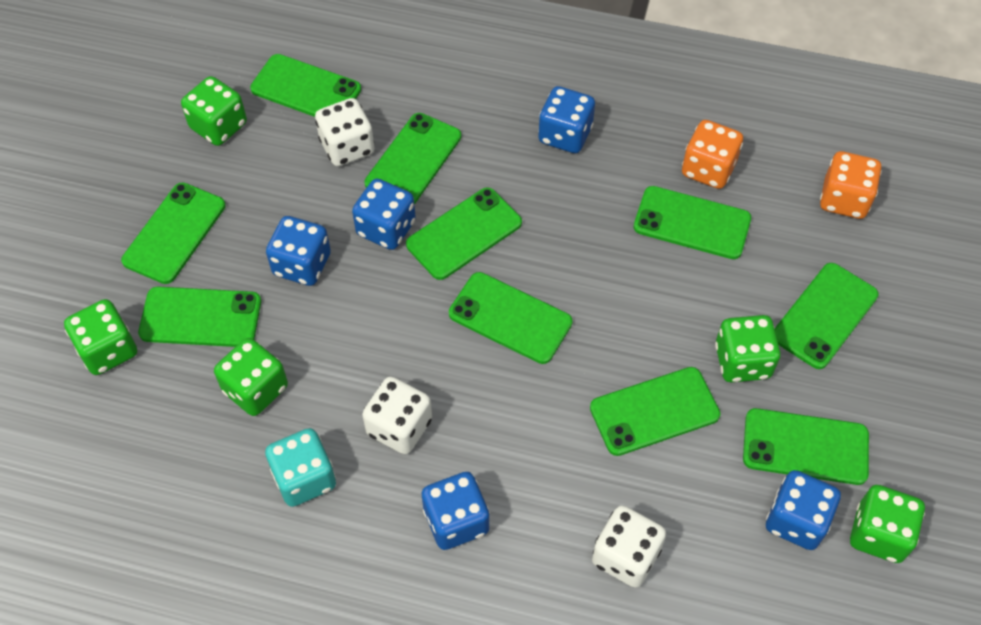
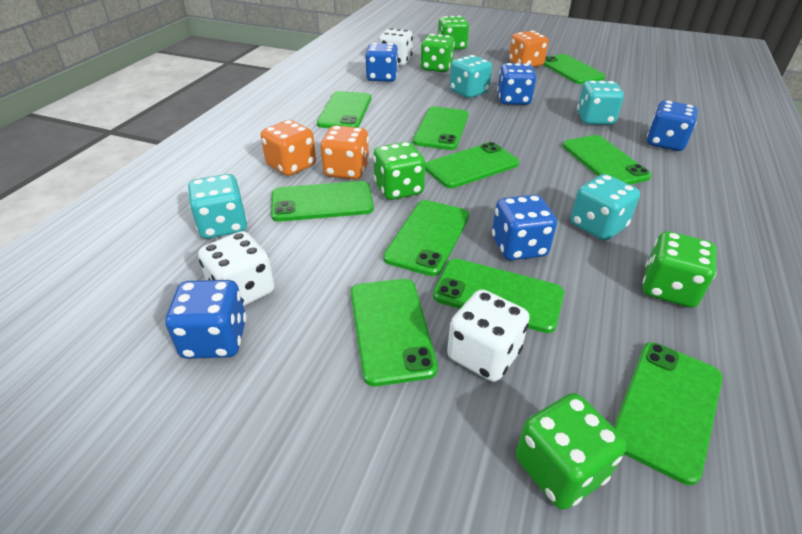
orange dice: 2 -> 3
turquoise dice: 1 -> 4

